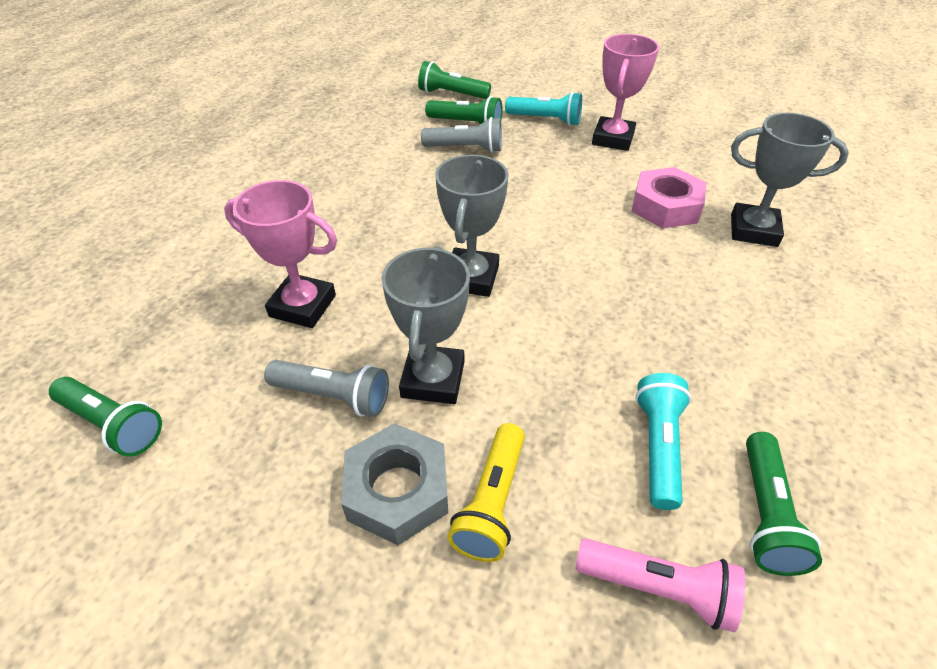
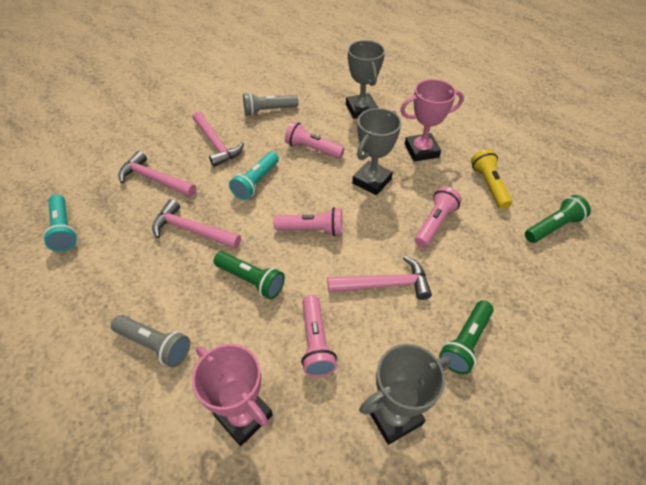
green flashlight: 4 -> 3
grey nut: 1 -> 0
pink flashlight: 1 -> 4
pink hammer: 0 -> 4
pink nut: 1 -> 0

